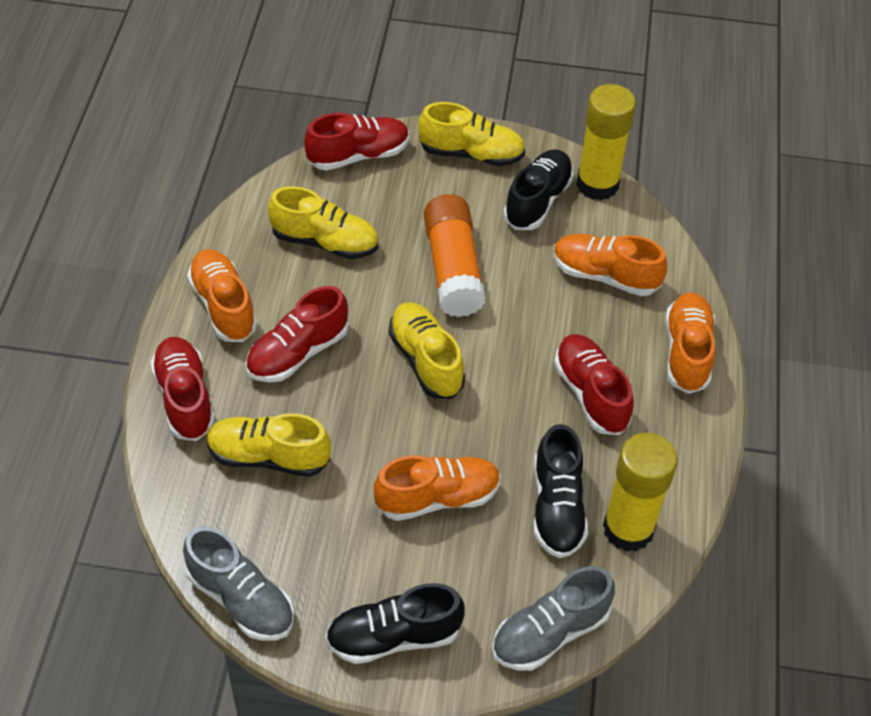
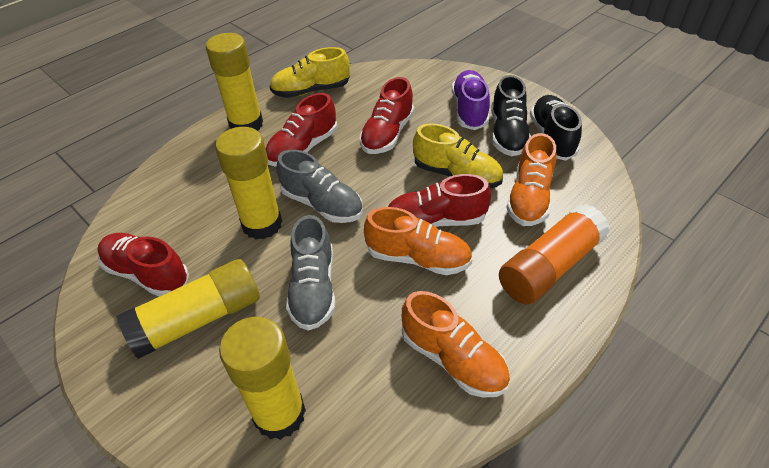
black shoe: 3 -> 2
orange shoe: 4 -> 3
purple shoe: 0 -> 1
yellow glue stick: 2 -> 4
yellow shoe: 4 -> 2

